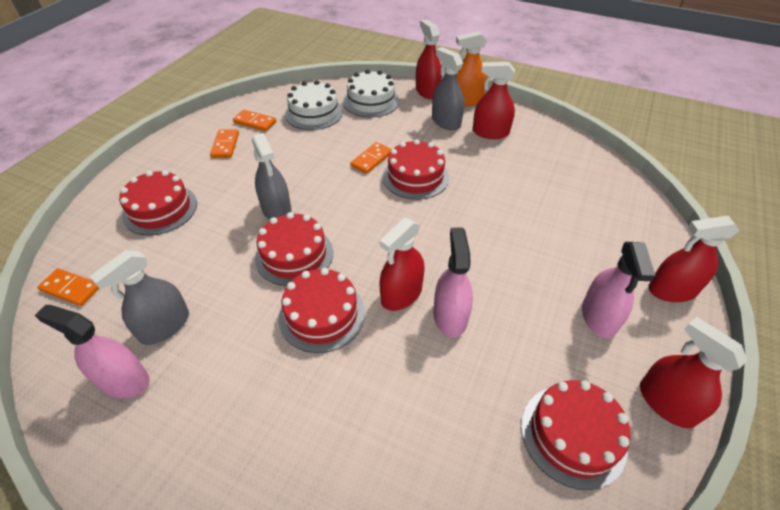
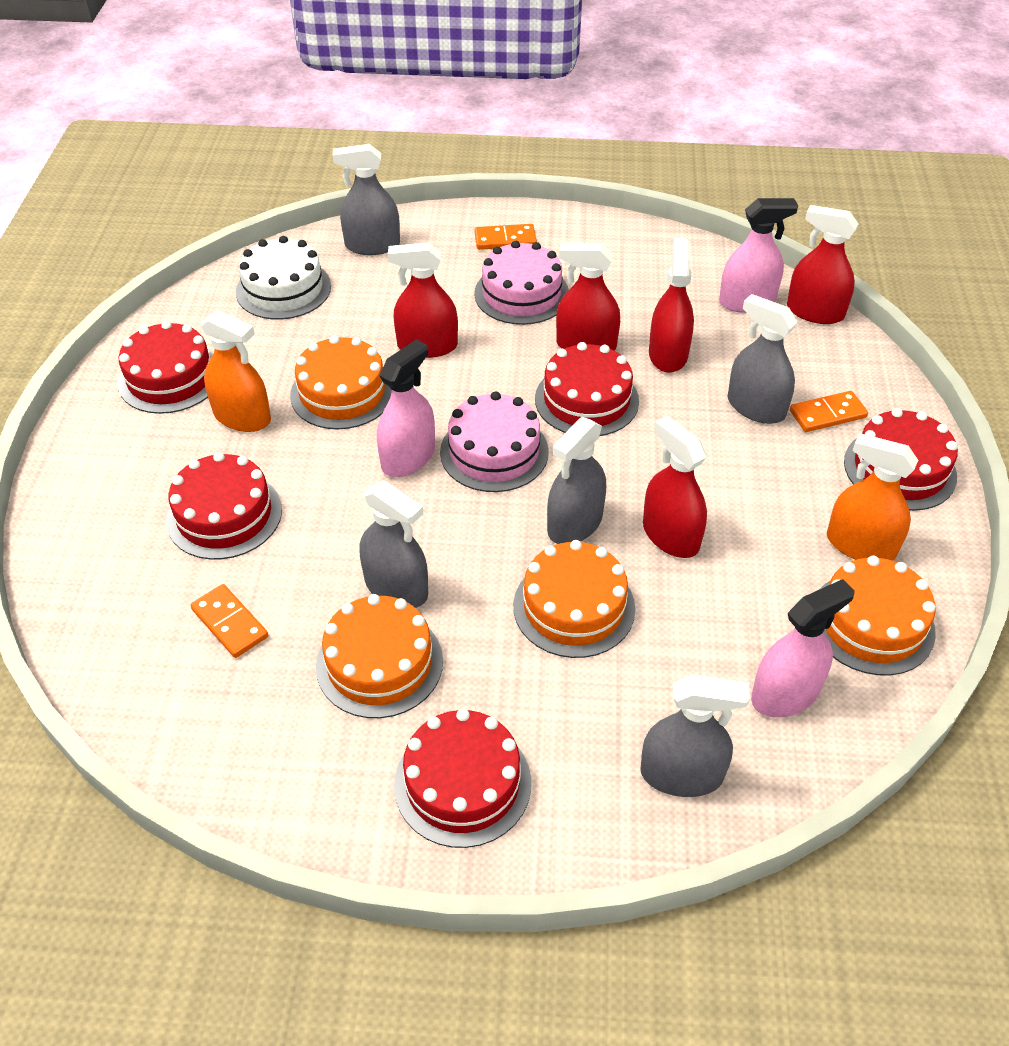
grey spray bottle: 3 -> 5
orange cake: 0 -> 4
orange domino: 4 -> 3
orange spray bottle: 1 -> 2
pink cake: 0 -> 2
white cake: 2 -> 1

